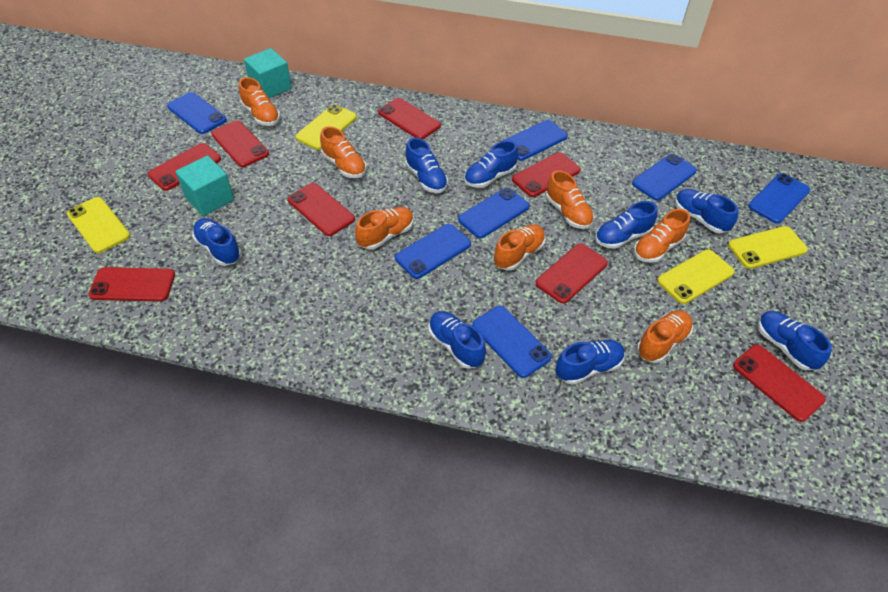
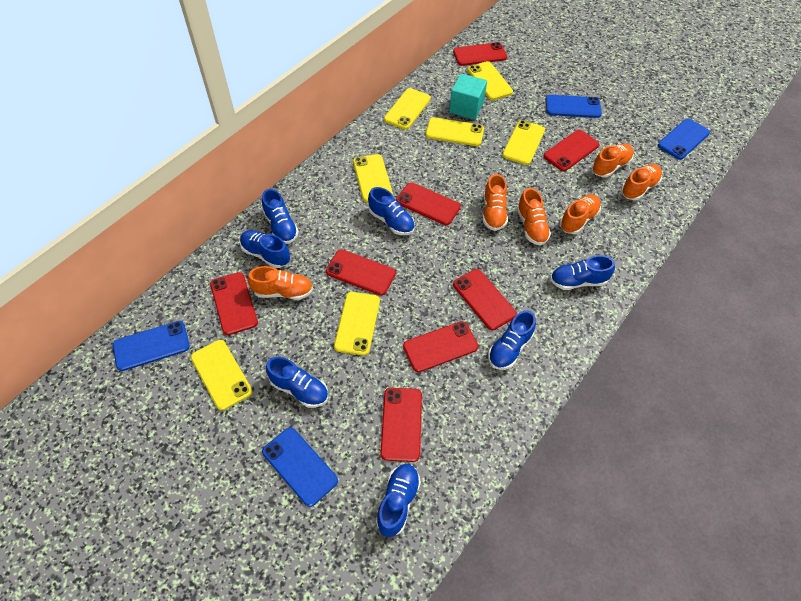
blue phone: 7 -> 4
blue shoe: 8 -> 7
orange shoe: 7 -> 6
turquoise cube: 2 -> 1
yellow phone: 4 -> 7

